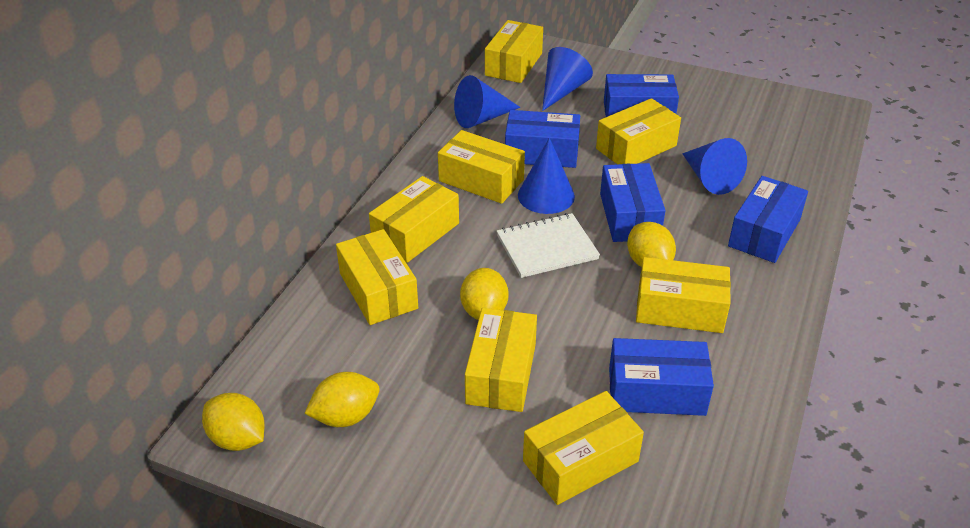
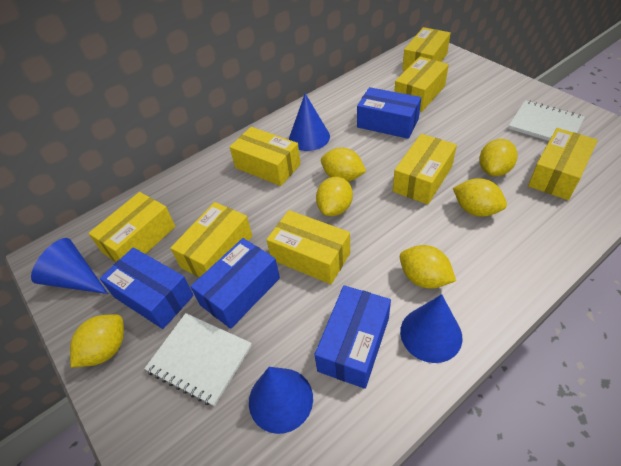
blue box: 5 -> 4
white notebook: 1 -> 2
yellow lemon: 4 -> 6

